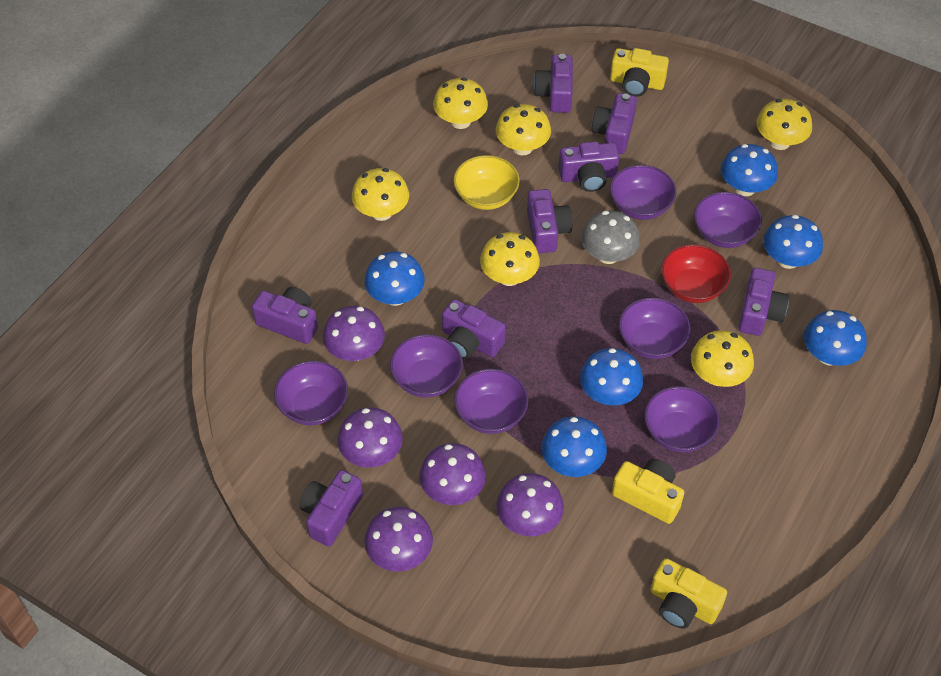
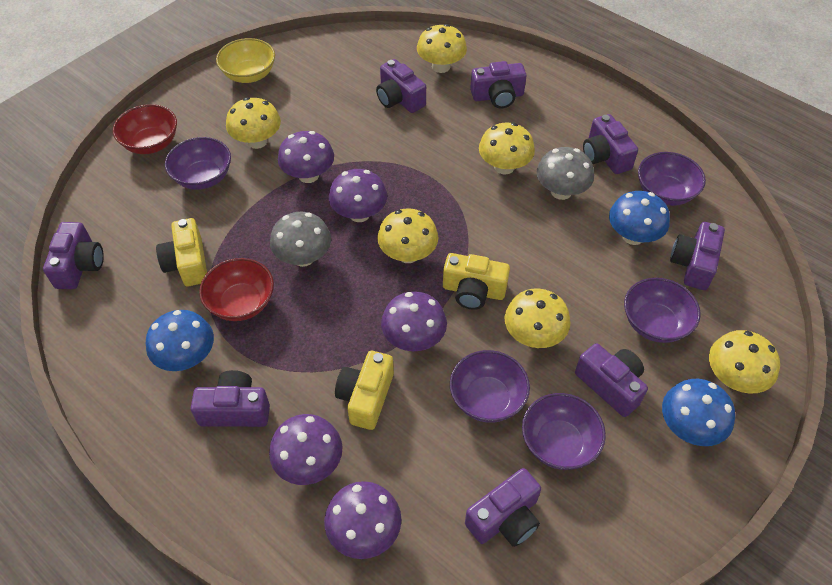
blue mushroom: 6 -> 3
grey mushroom: 1 -> 2
purple bowl: 7 -> 5
red bowl: 1 -> 2

